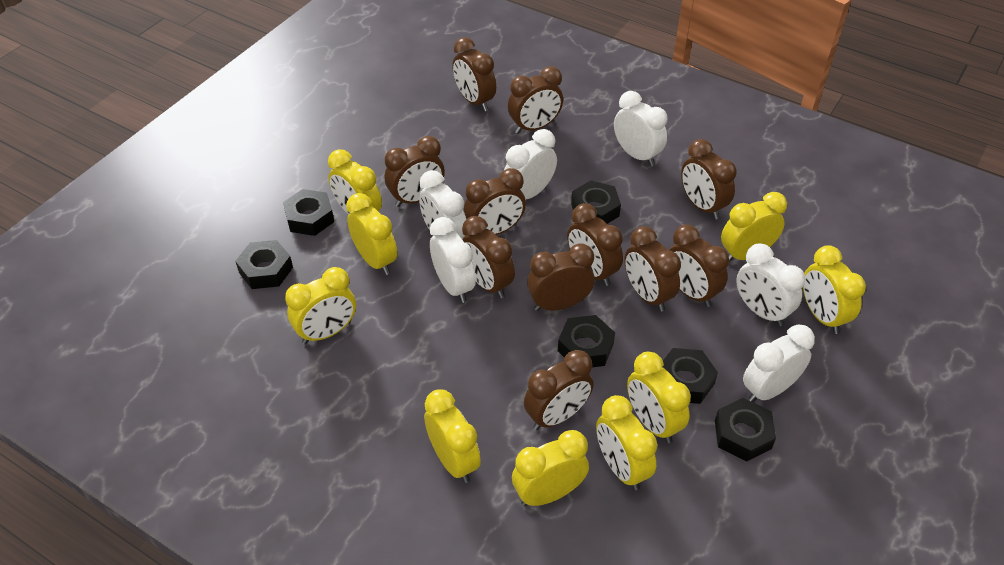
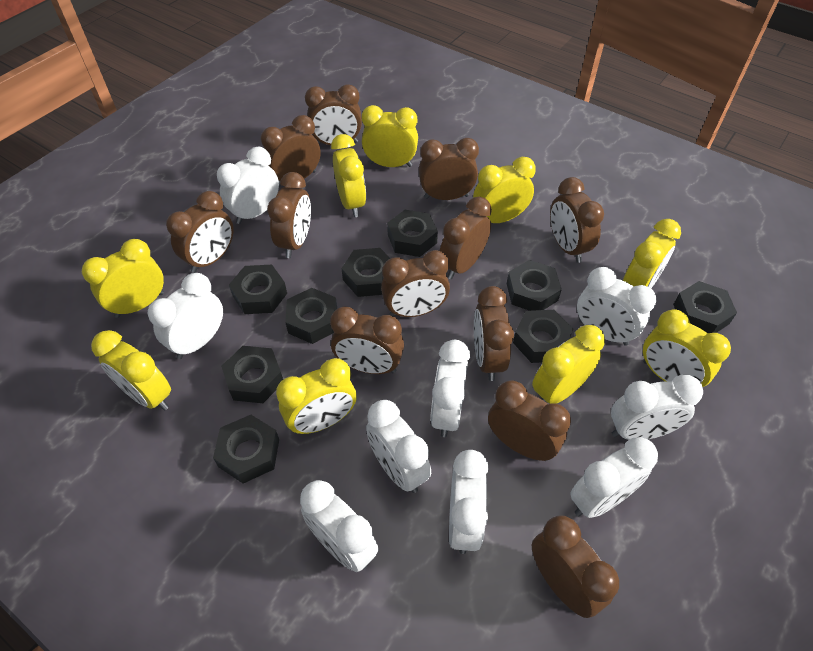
black nut: 6 -> 9
brown clock: 11 -> 12
white clock: 6 -> 9

